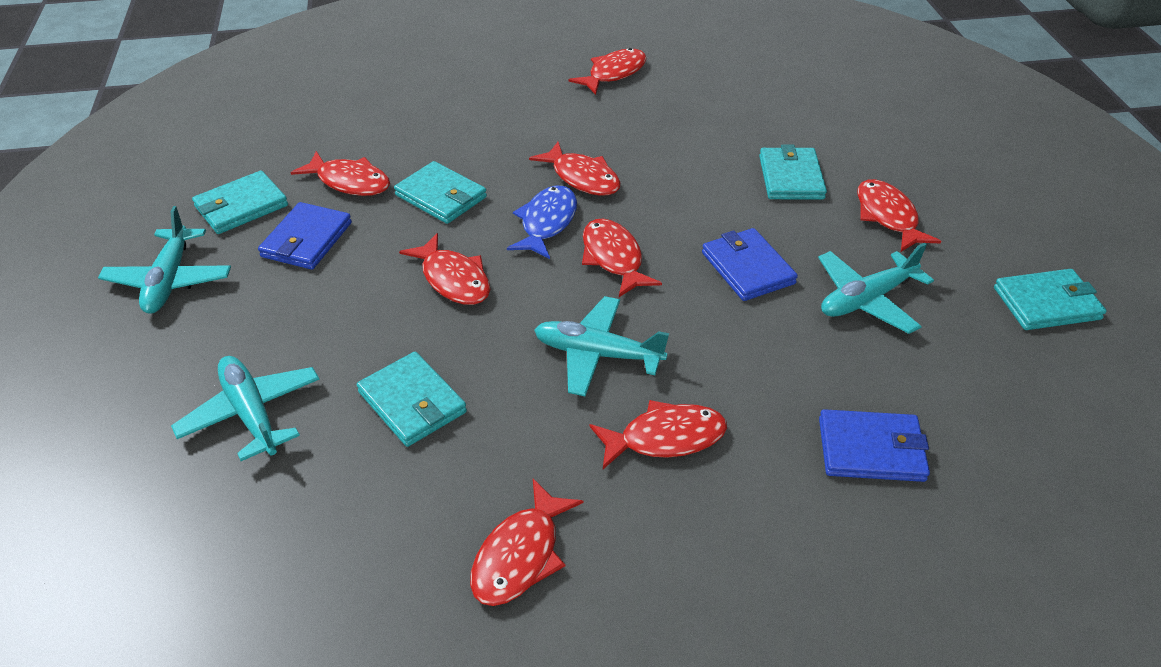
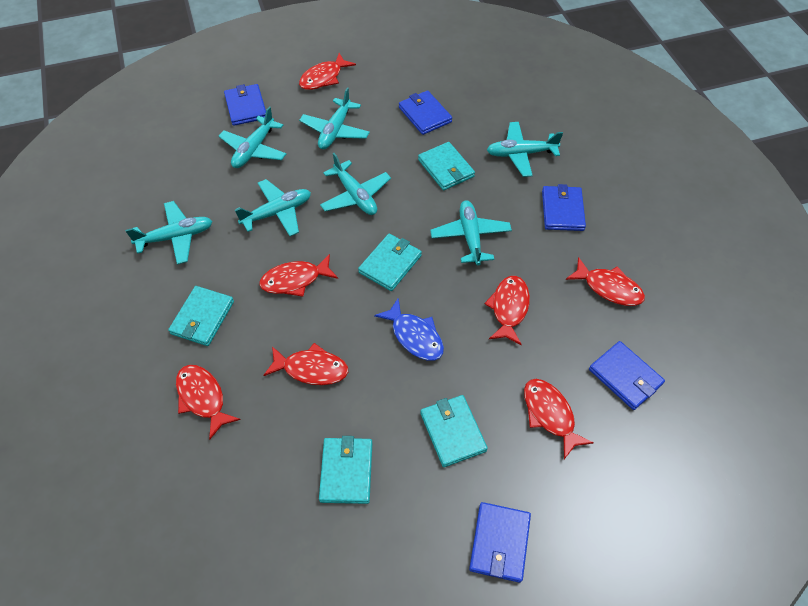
blue wallet: 3 -> 5
red fish: 8 -> 7
turquoise plane: 4 -> 7

